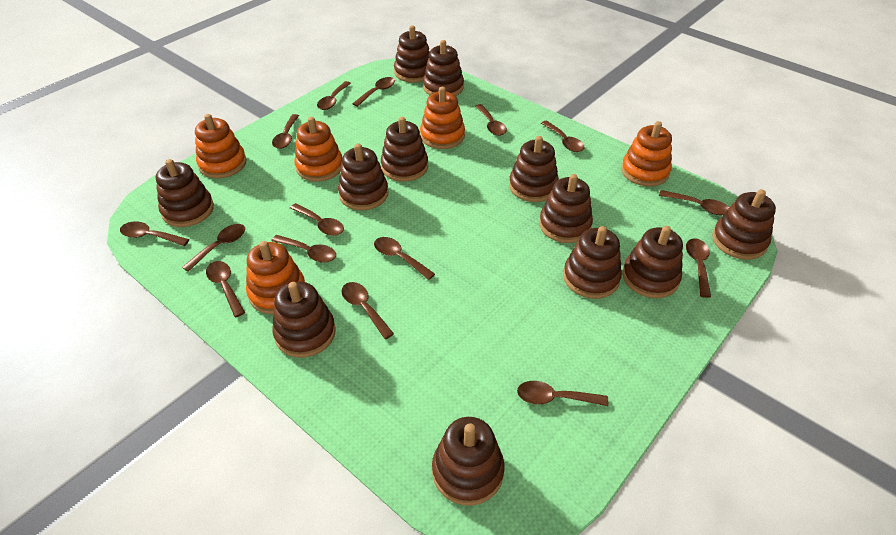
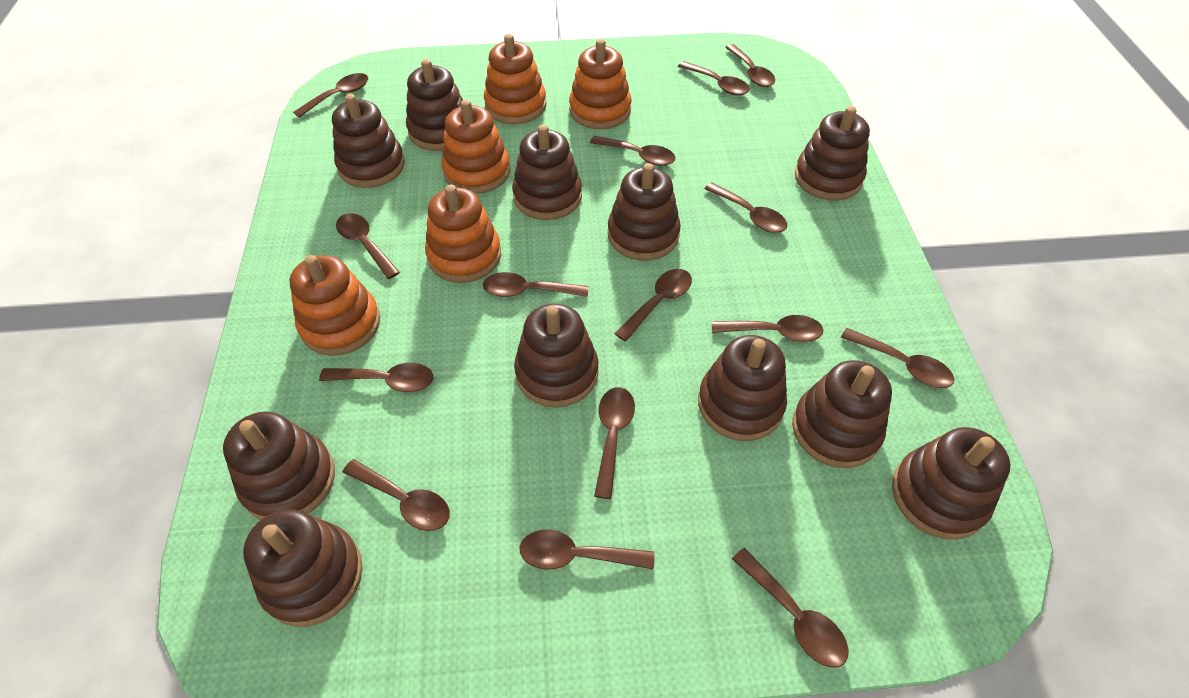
brown stacking toy: 12 -> 11

